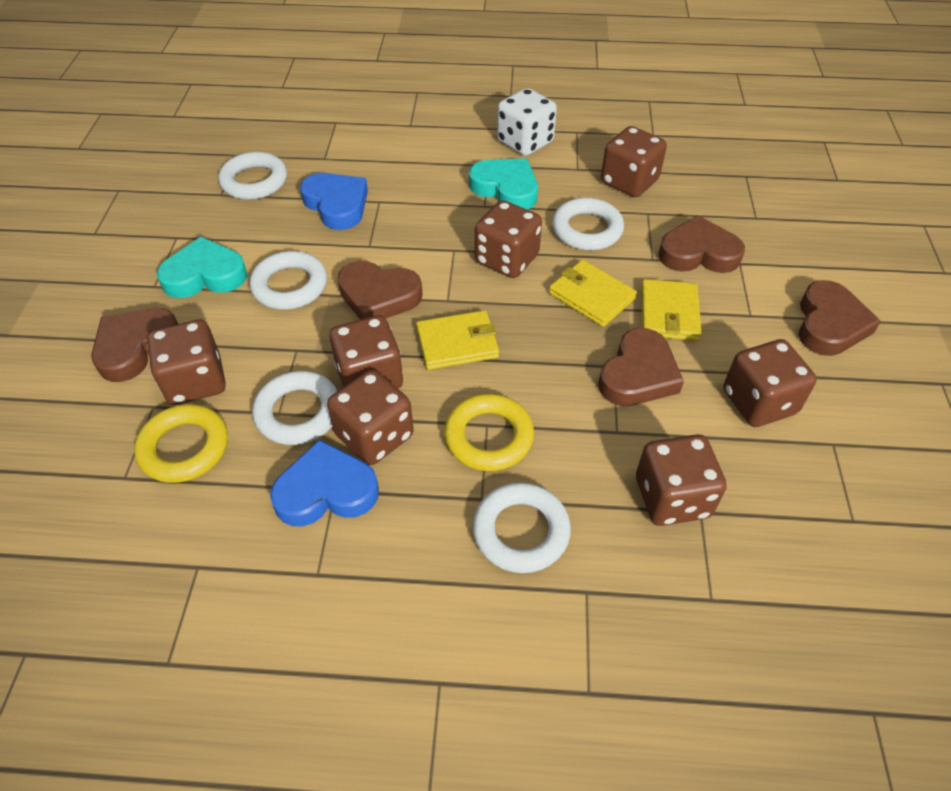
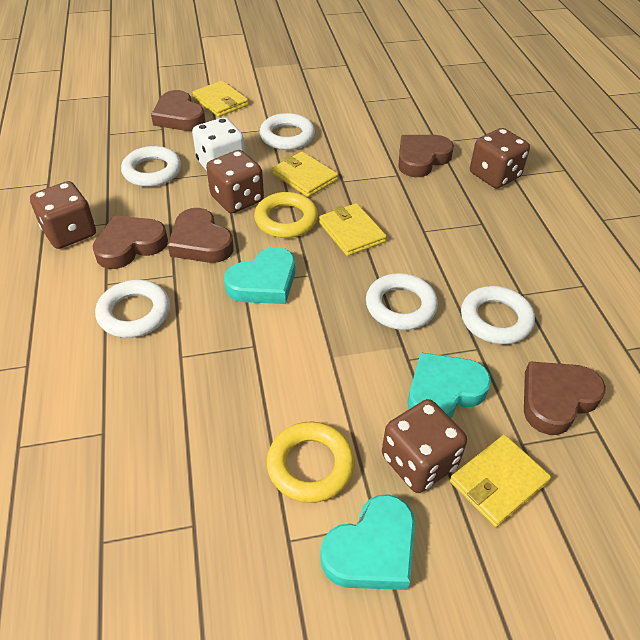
blue heart: 2 -> 0
brown dice: 7 -> 4
turquoise heart: 2 -> 3
yellow wallet: 3 -> 4

